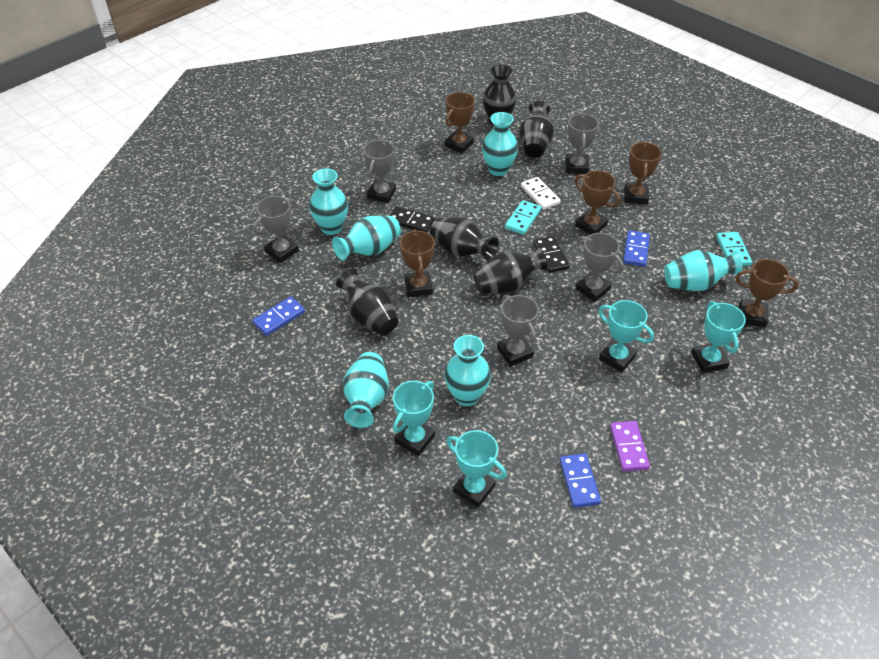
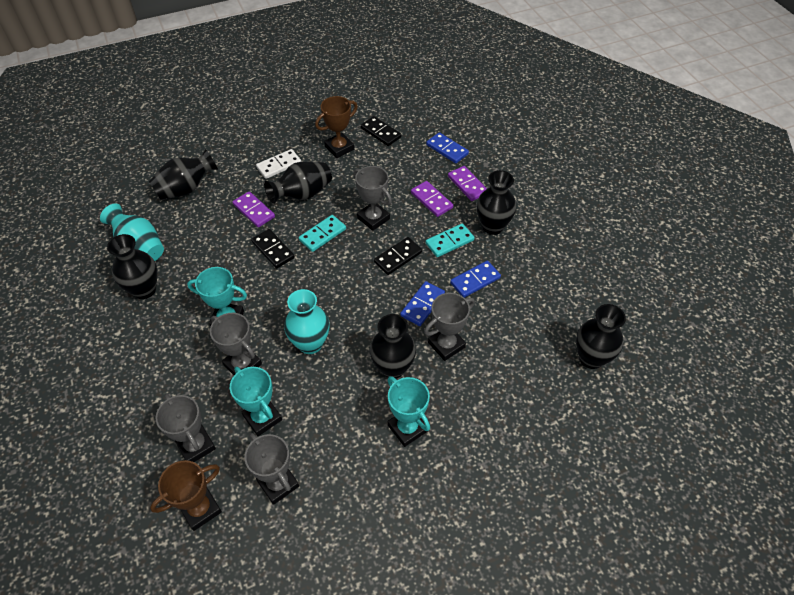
black domino: 2 -> 3
black vase: 5 -> 6
brown trophy: 5 -> 2
purple domino: 1 -> 3
turquoise trophy: 4 -> 3
turquoise vase: 6 -> 2

